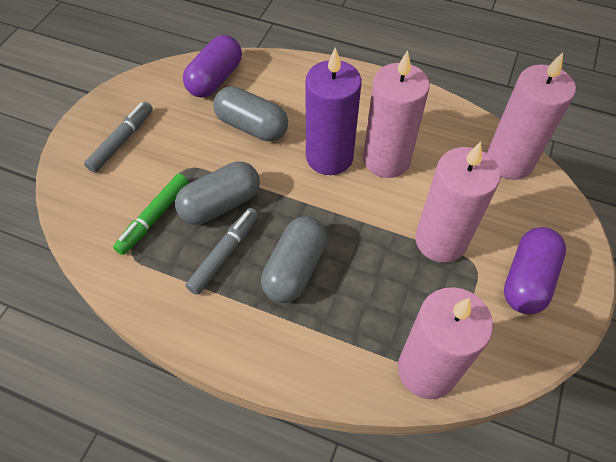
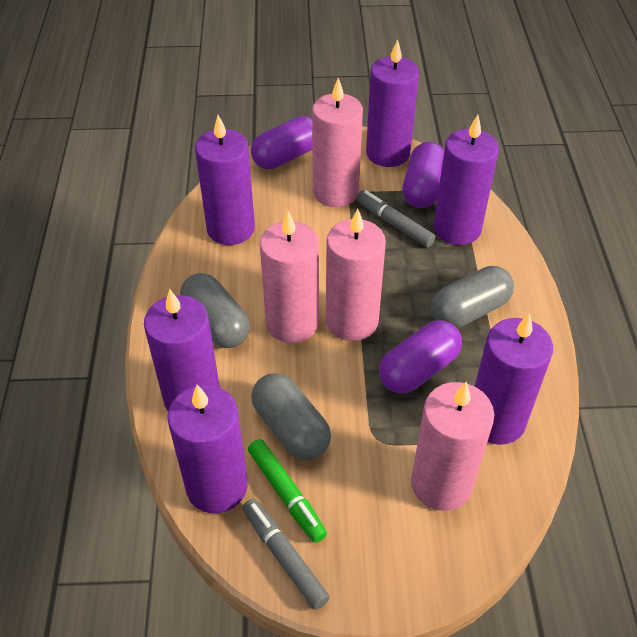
purple candle: 1 -> 6
purple capsule: 2 -> 3

